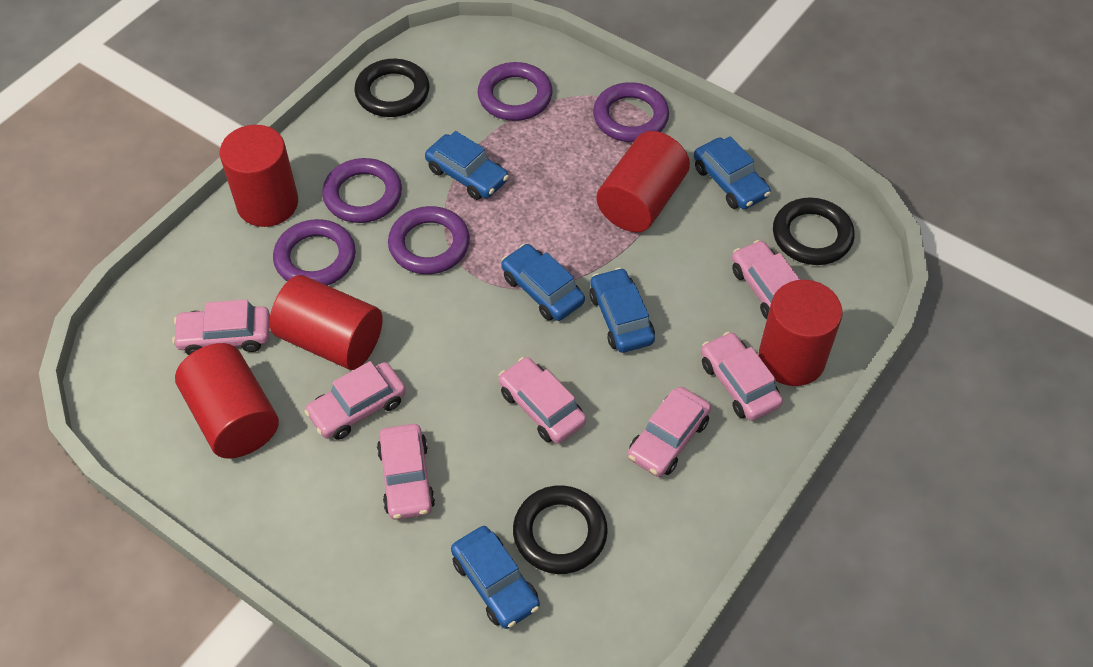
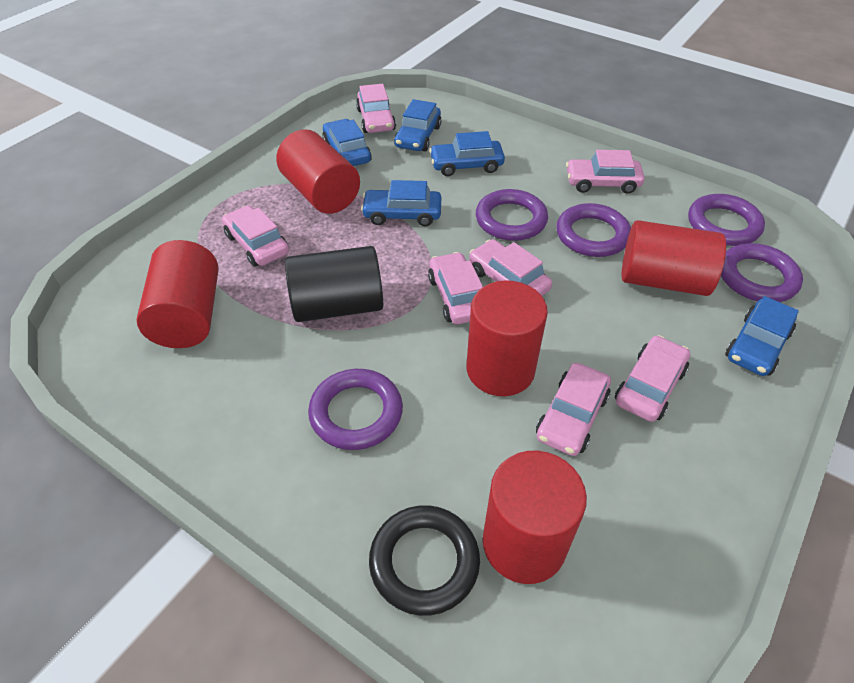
black cylinder: 0 -> 1
black ring: 3 -> 1

